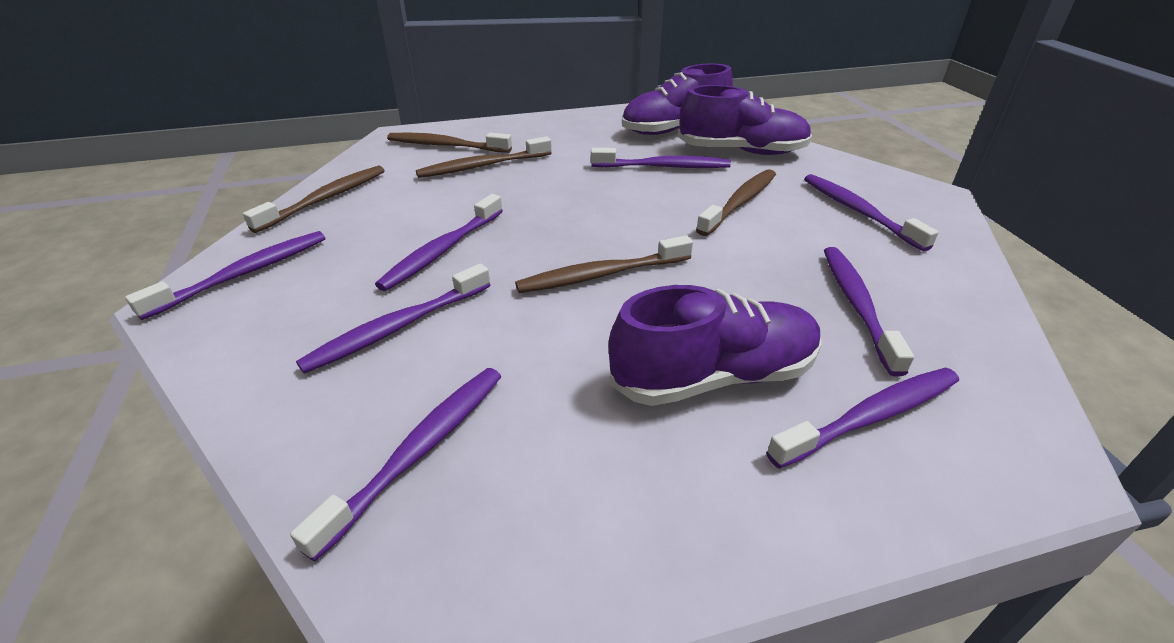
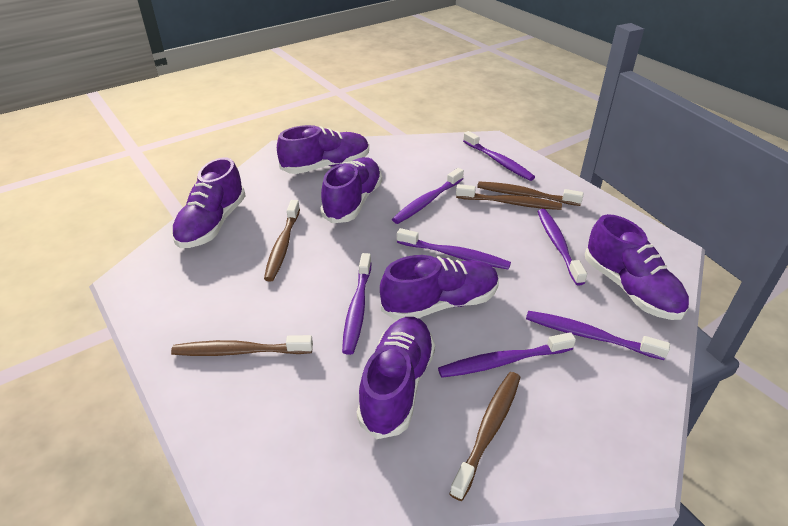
purple shoe: 3 -> 6
purple toothbrush: 8 -> 7

